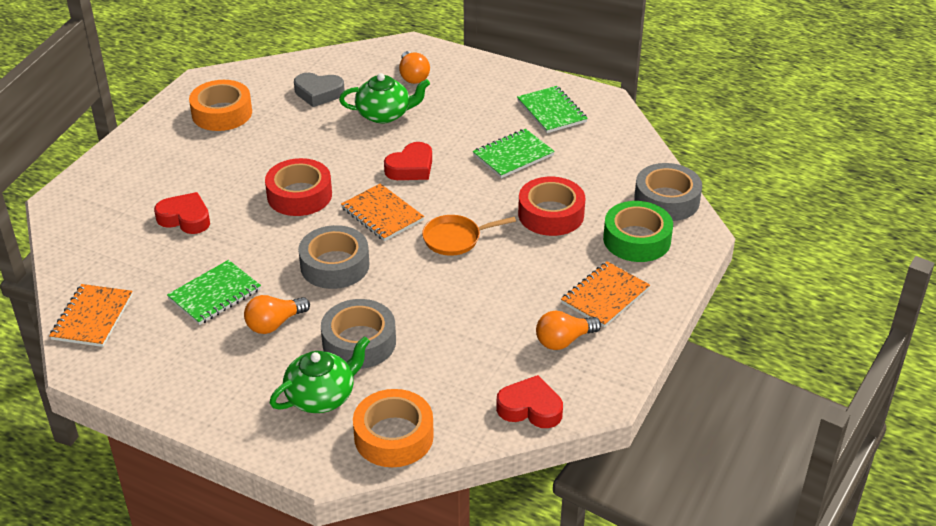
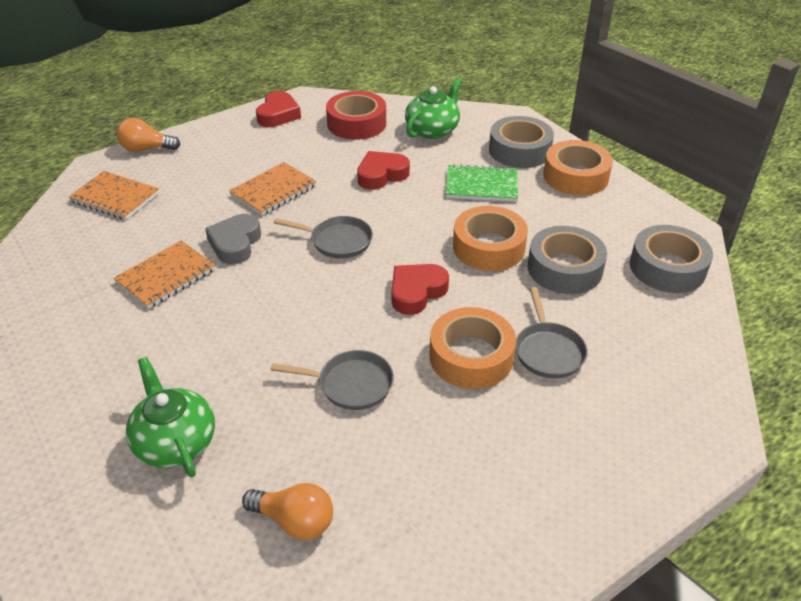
green notebook: 3 -> 1
green tape: 1 -> 0
grey pan: 0 -> 3
orange light bulb: 3 -> 2
orange pan: 1 -> 0
orange tape: 2 -> 3
red tape: 2 -> 1

